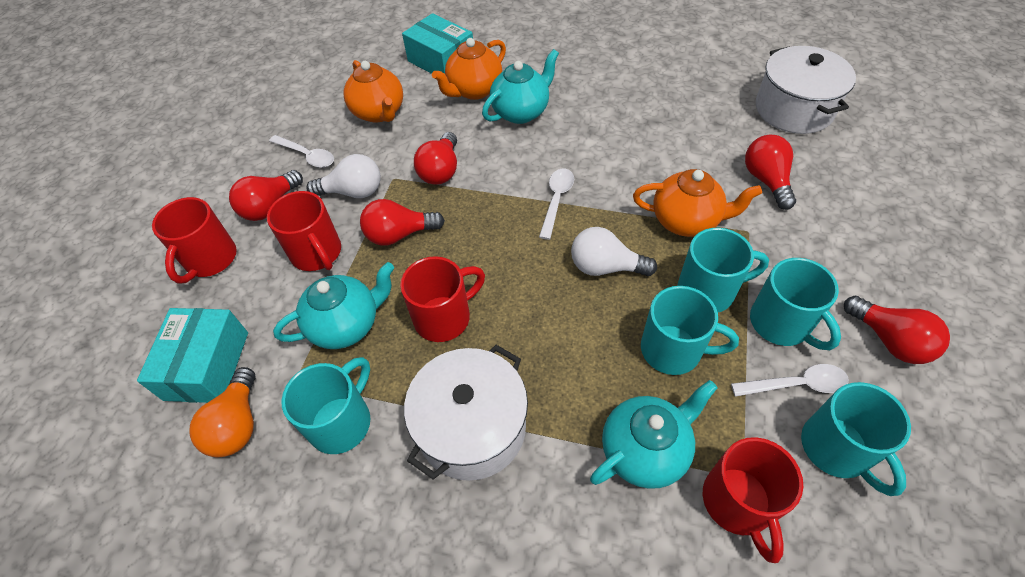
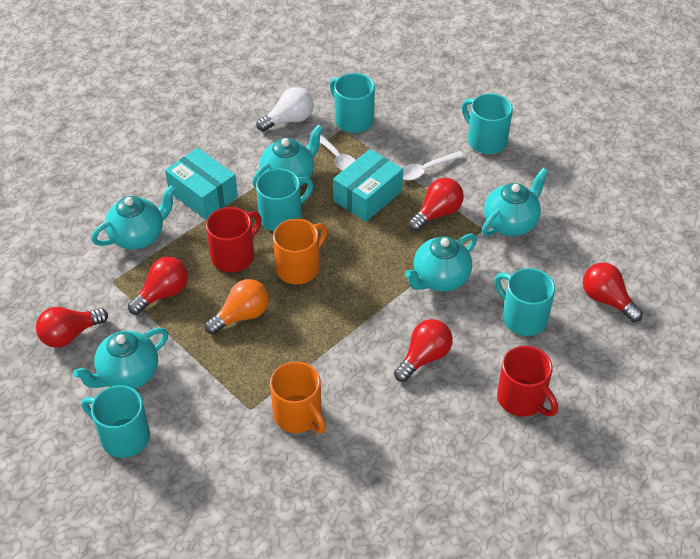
orange mug: 0 -> 2
orange teapot: 3 -> 0
red mug: 4 -> 2
turquoise teapot: 3 -> 5
white light bulb: 2 -> 1
white pot: 2 -> 0
white spoon: 3 -> 2

